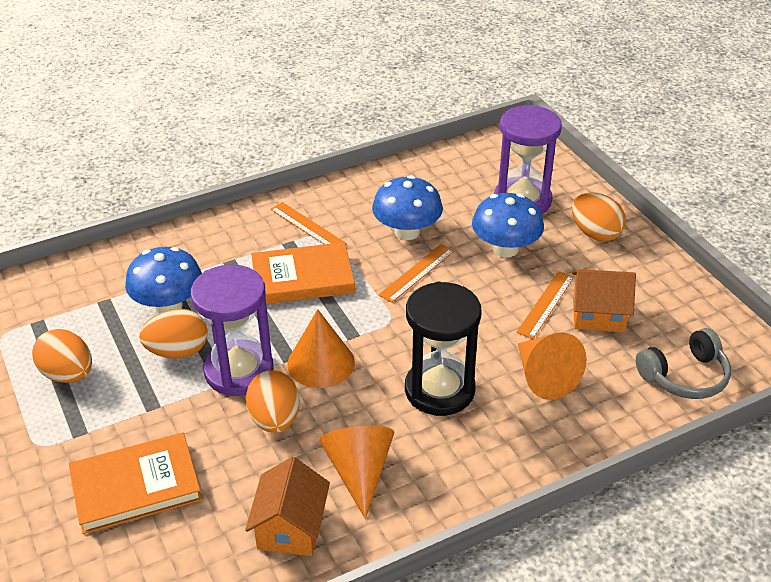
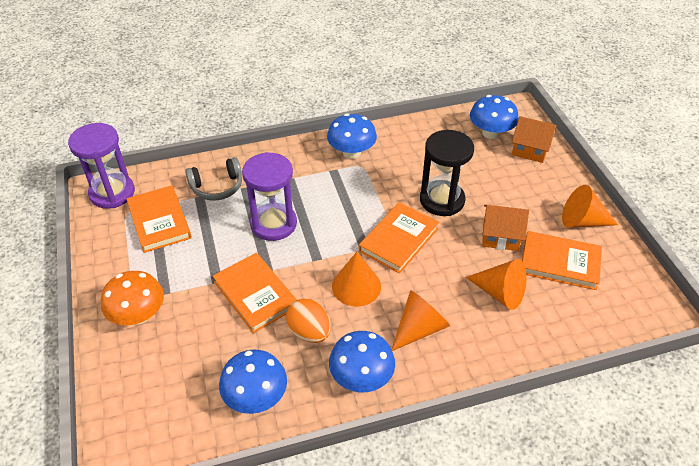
blue mushroom: 3 -> 4
orange book: 2 -> 4
orange cone: 3 -> 4
orange egg: 4 -> 1
orange mushroom: 0 -> 1
orange ruler: 3 -> 0

